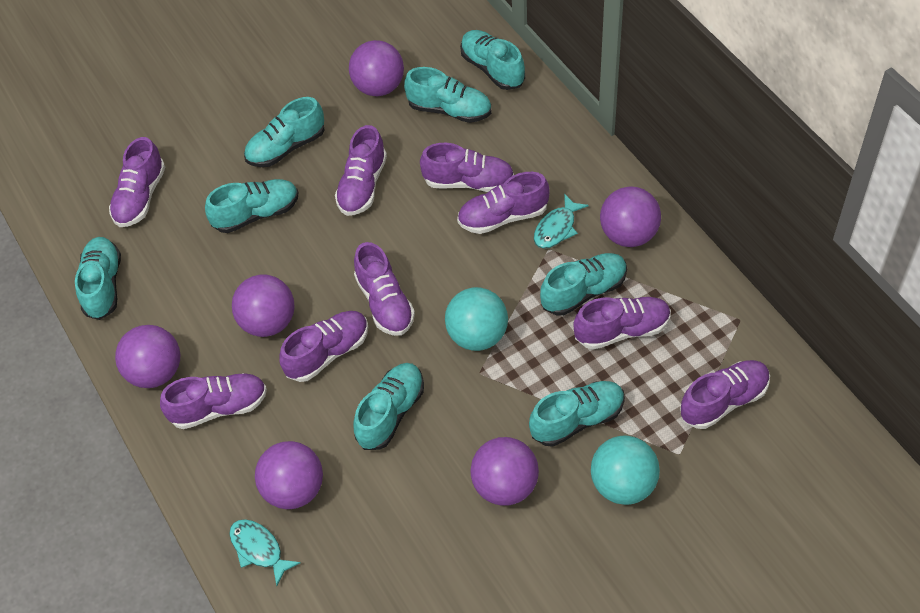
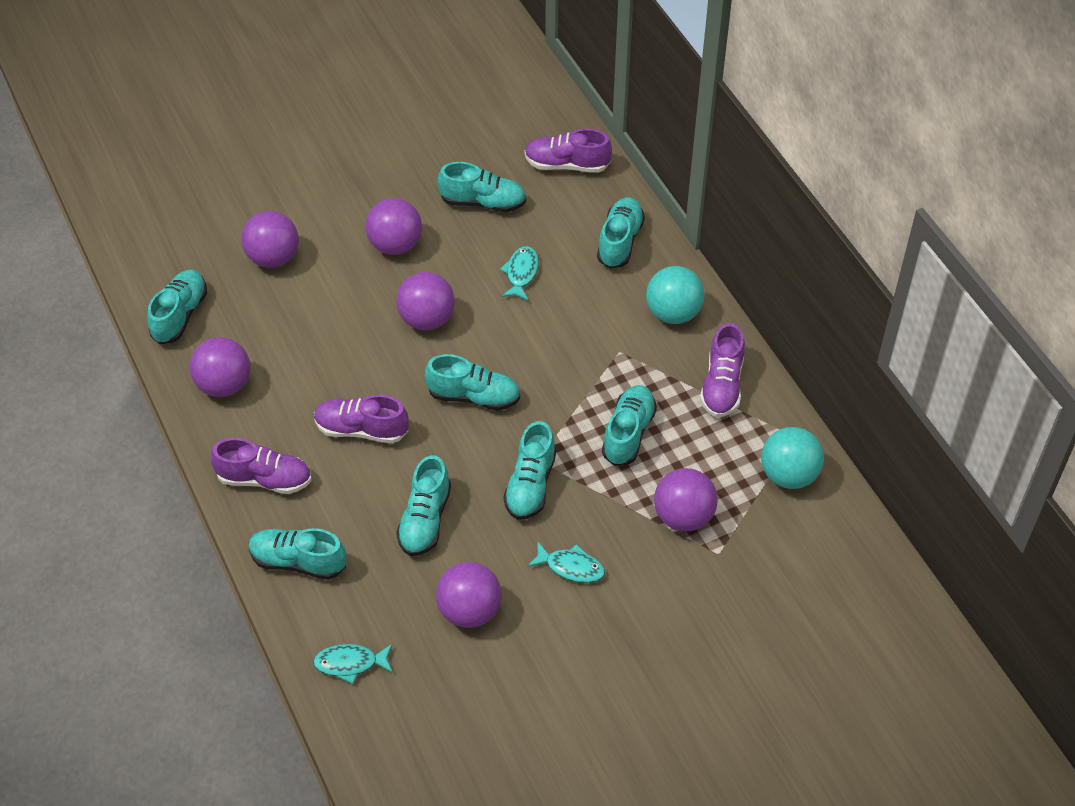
purple shoe: 9 -> 4
turquoise fish: 2 -> 3

